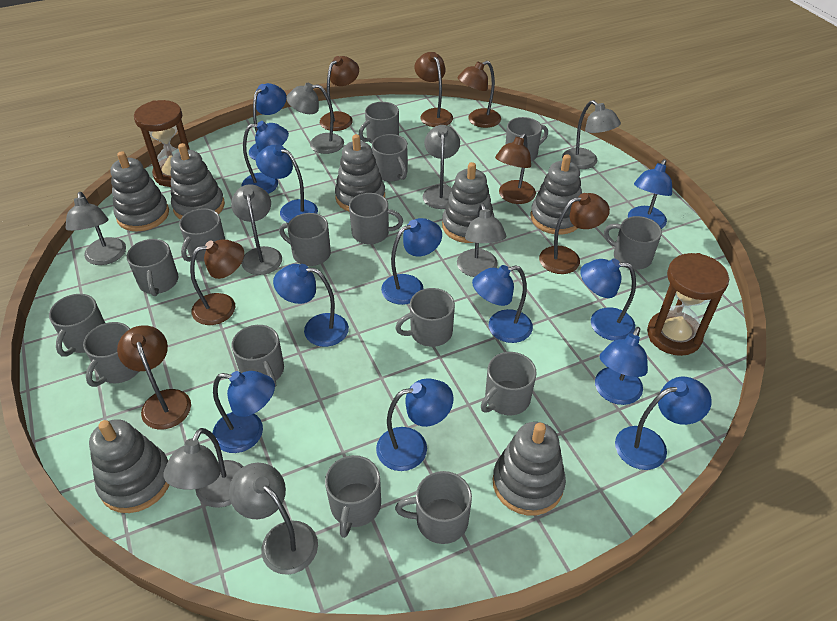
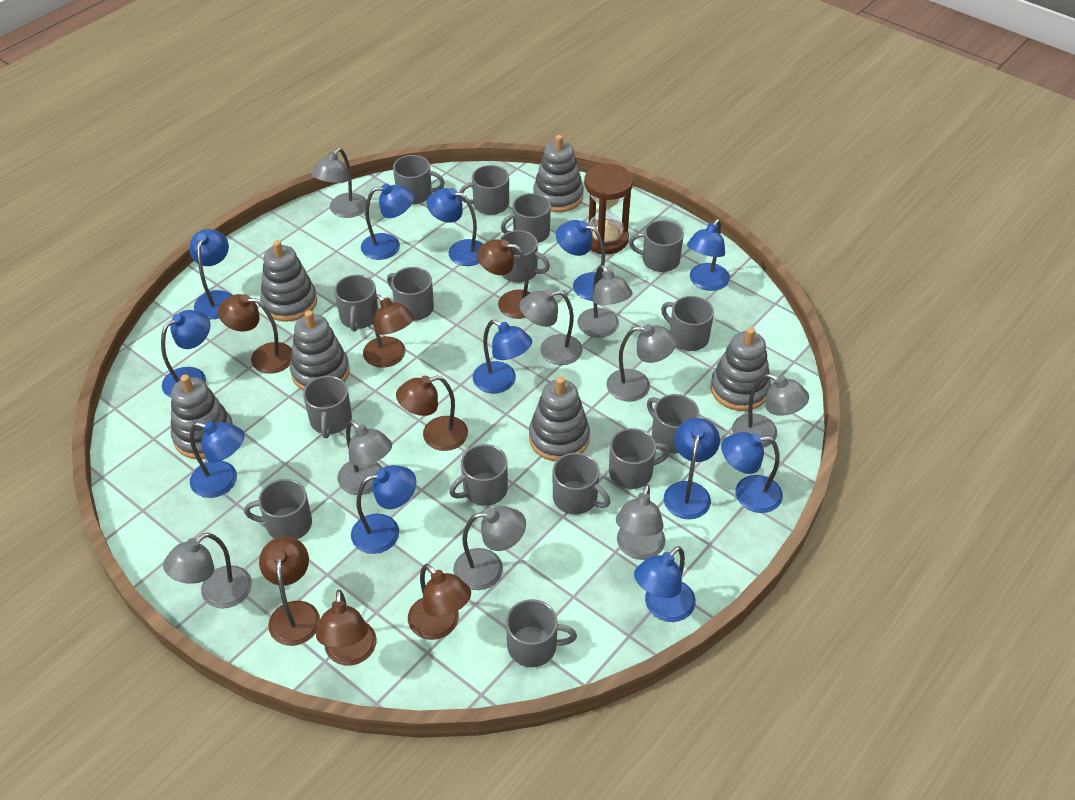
brown hourglass: 2 -> 1
grey lamp: 8 -> 9
grey stacking toy: 7 -> 6

